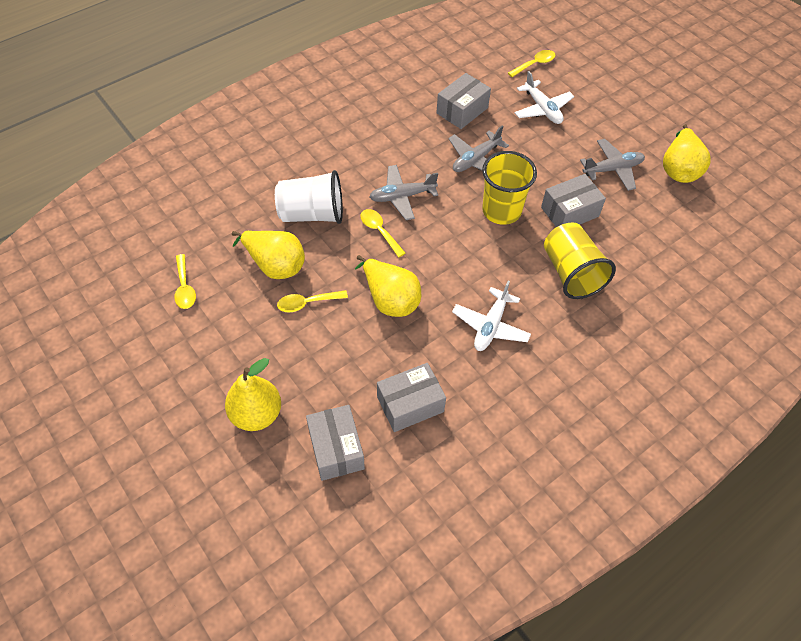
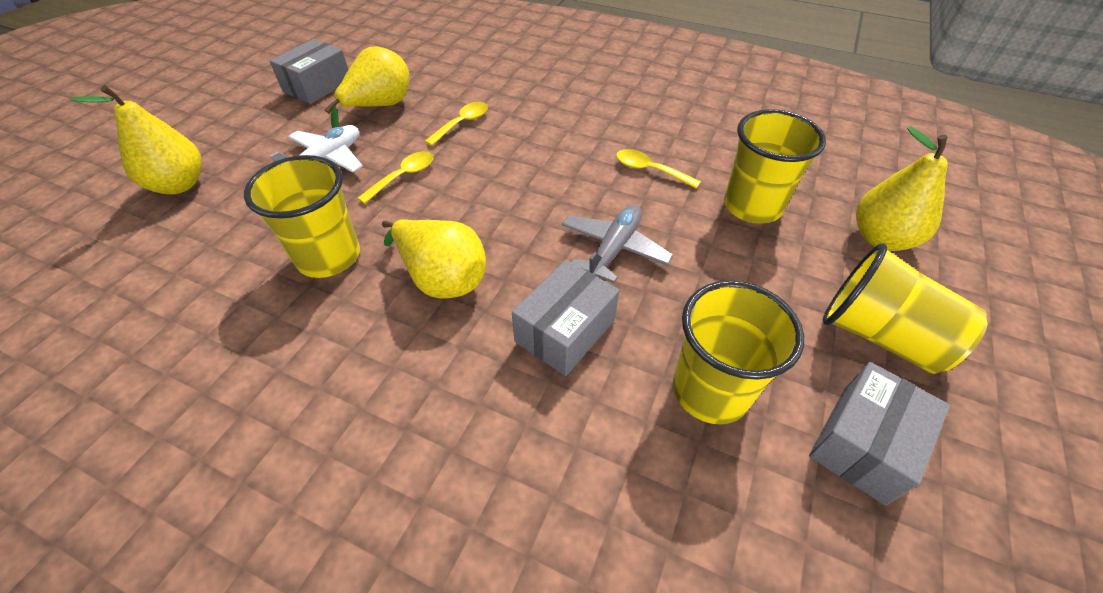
grey box: 4 -> 3
grey plane: 3 -> 1
white cup: 1 -> 0
white plane: 2 -> 1
yellow cup: 2 -> 4
yellow spoon: 4 -> 3

